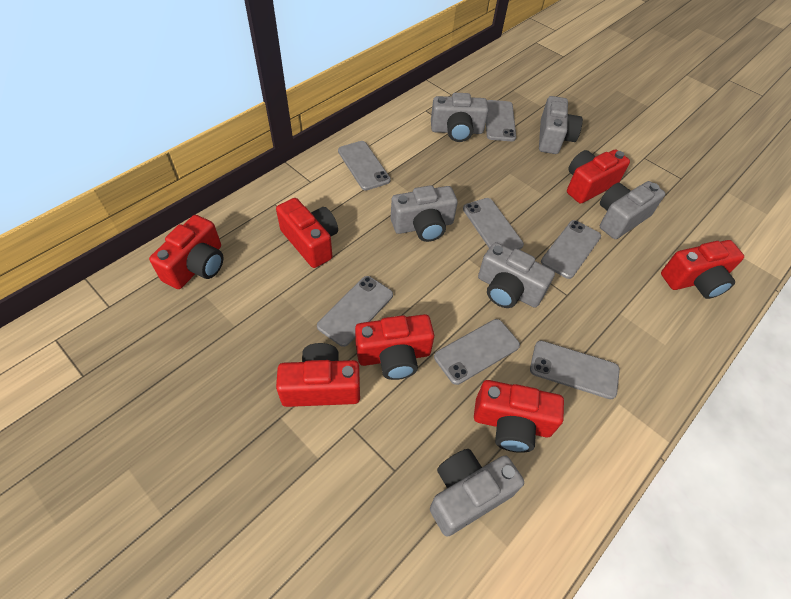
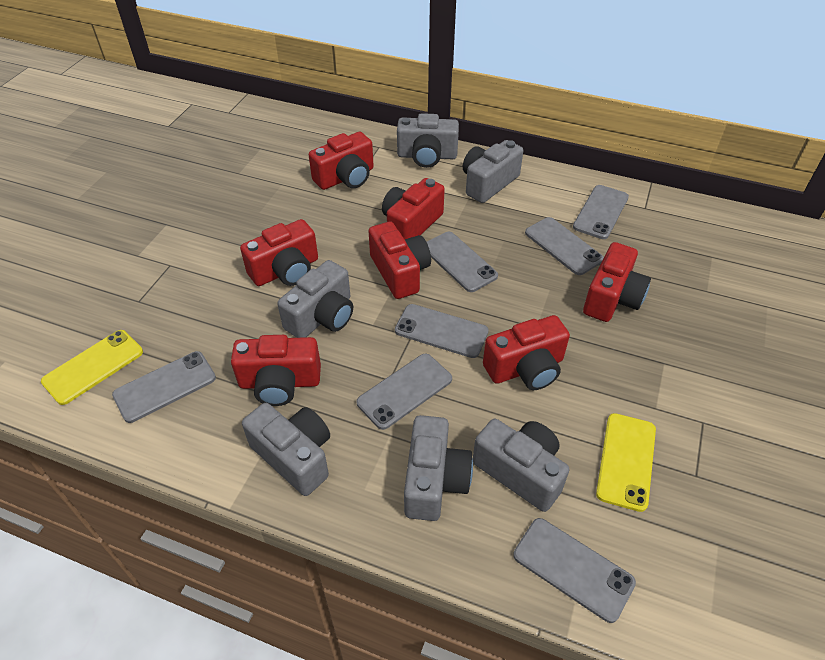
yellow phone: 0 -> 2

